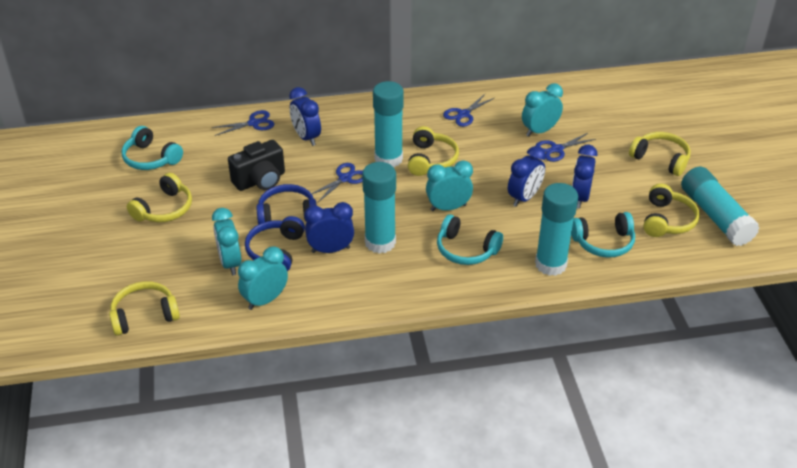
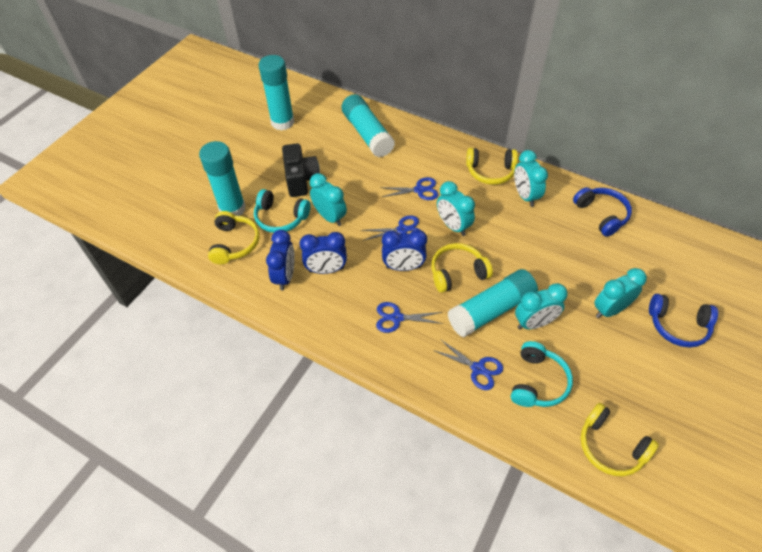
blue clock: 4 -> 3
turquoise clock: 4 -> 5
turquoise headphones: 3 -> 2
yellow headphones: 5 -> 4

